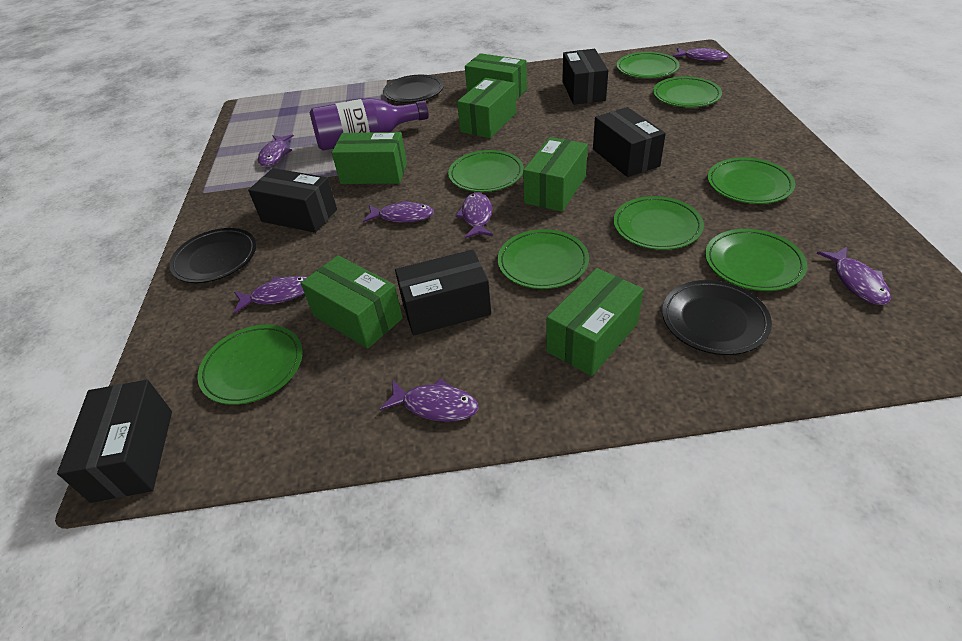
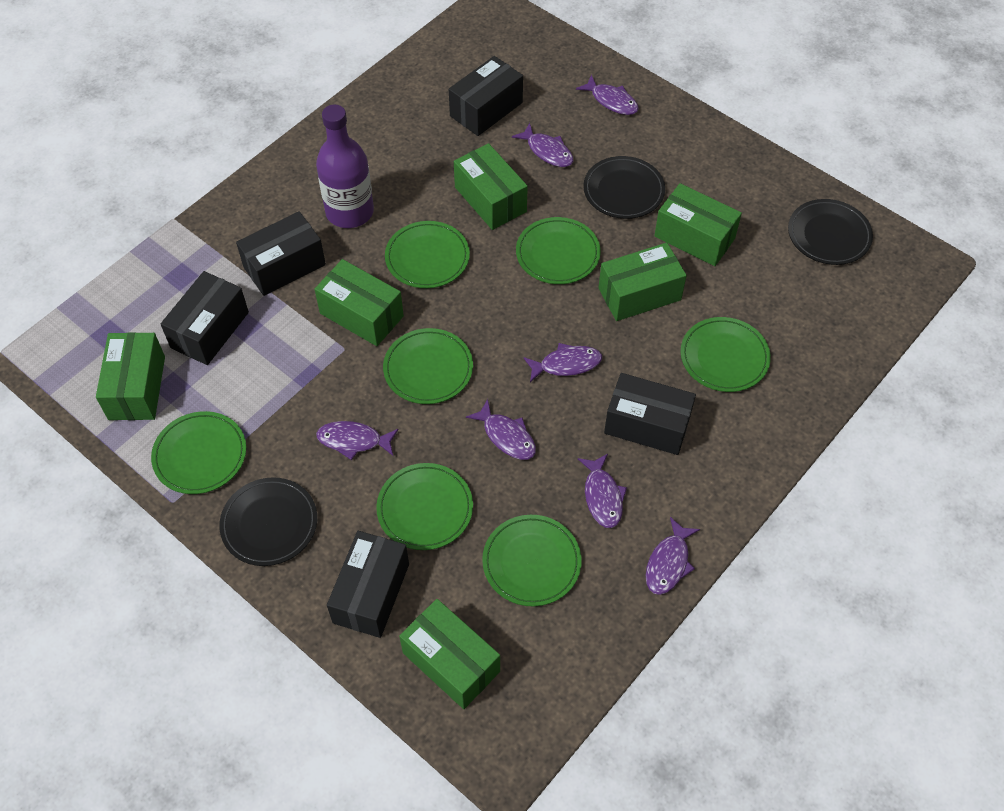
green plate: 8 -> 7

